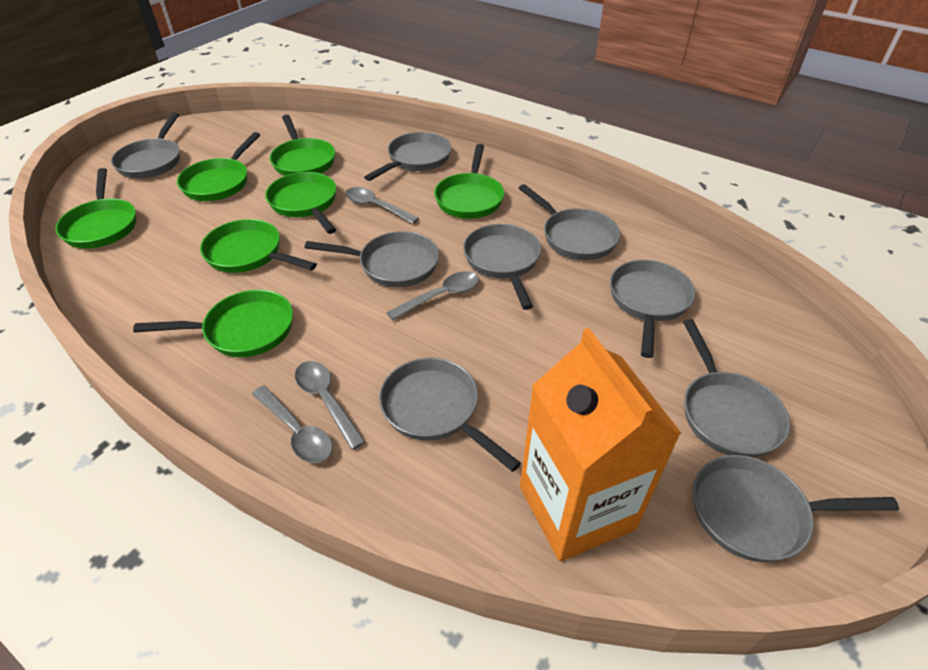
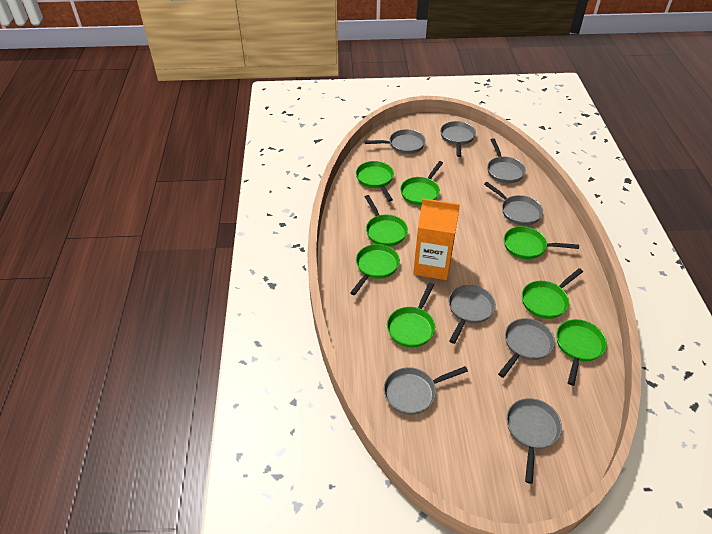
green pan: 7 -> 8
grey pan: 9 -> 8
grey spoon: 4 -> 0

